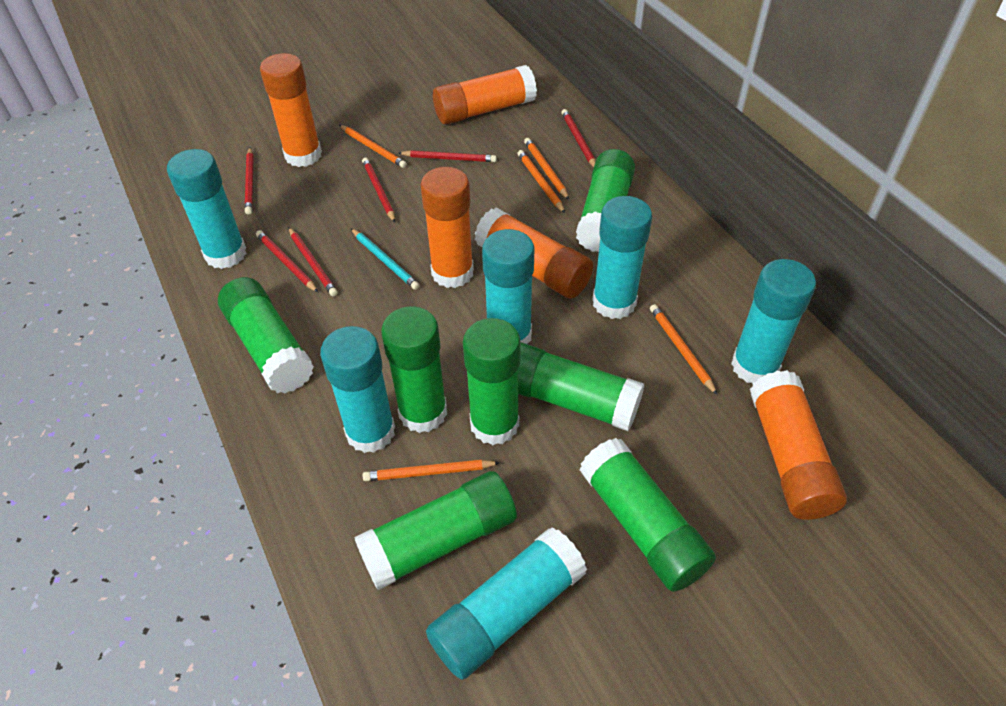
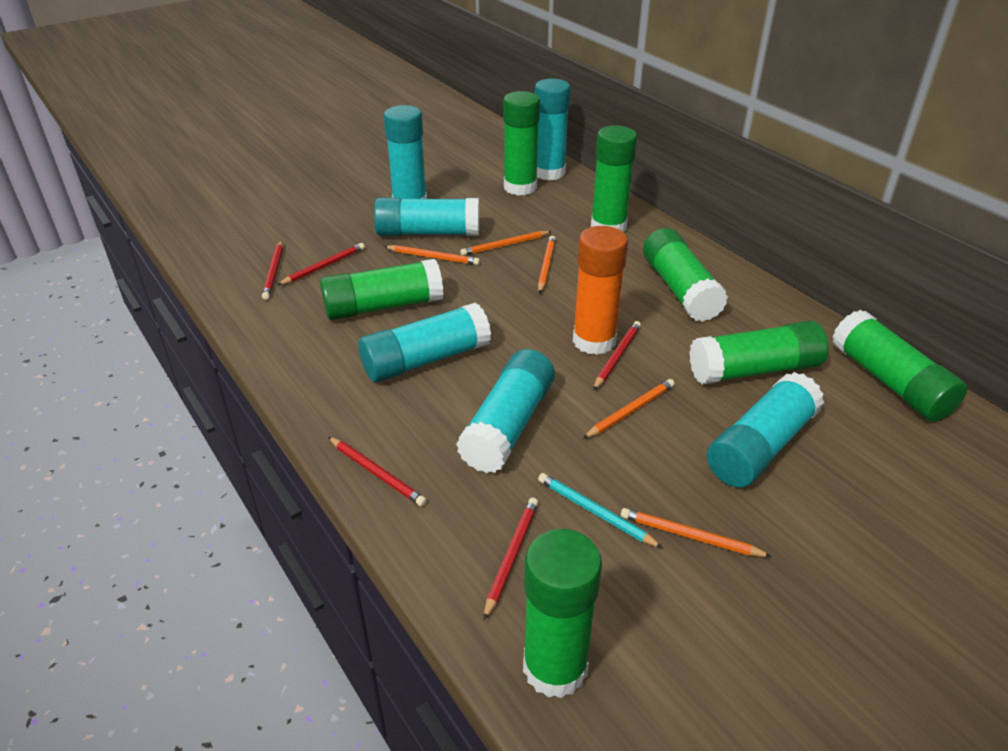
orange glue stick: 5 -> 1
red pencil: 6 -> 5

